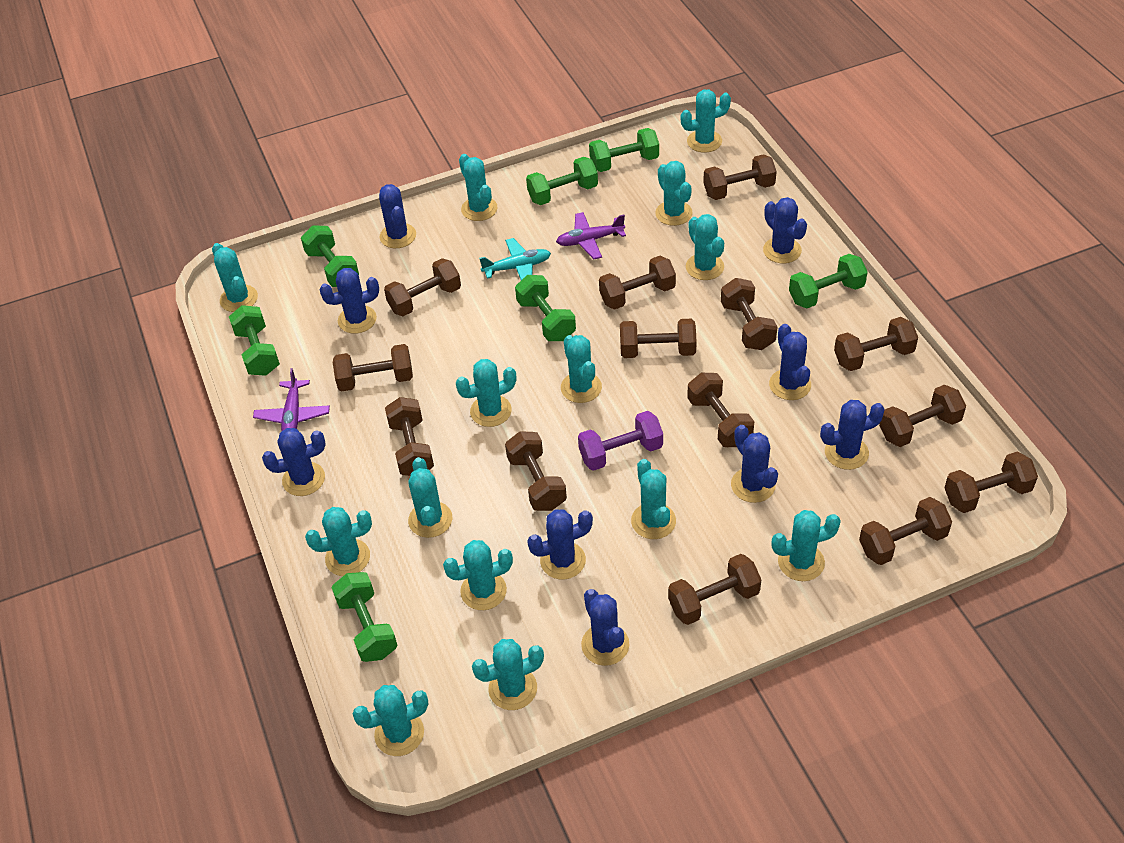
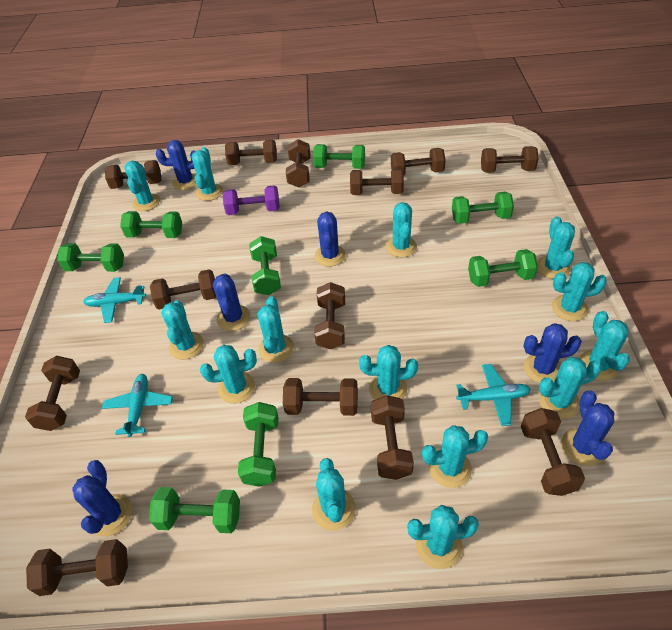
blue cactus: 9 -> 6
brown dumbbell: 14 -> 13
green dumbbell: 7 -> 8
purple plane: 2 -> 0
turquoise plane: 1 -> 3

